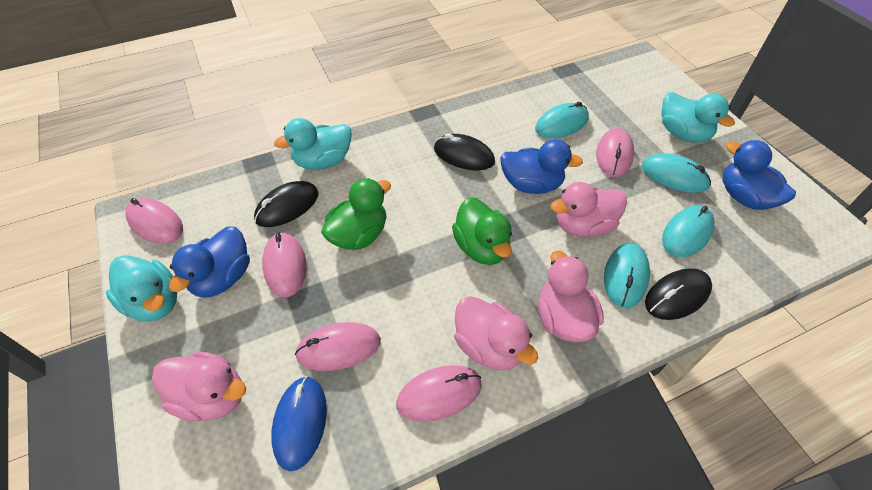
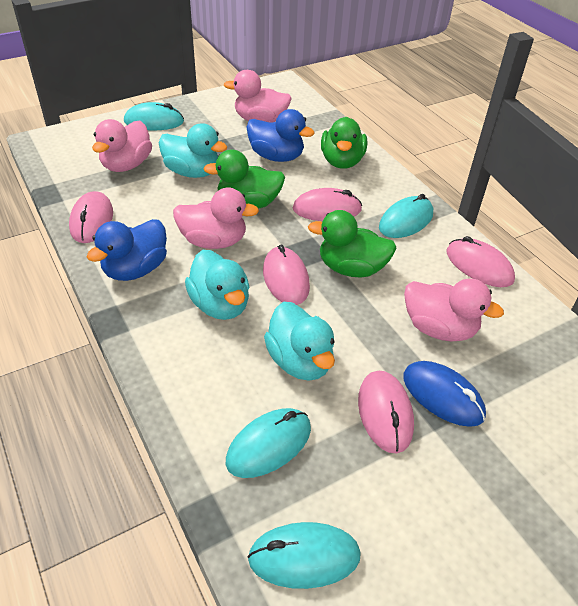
black mouse: 3 -> 0
blue duck: 3 -> 2
green duck: 2 -> 3

